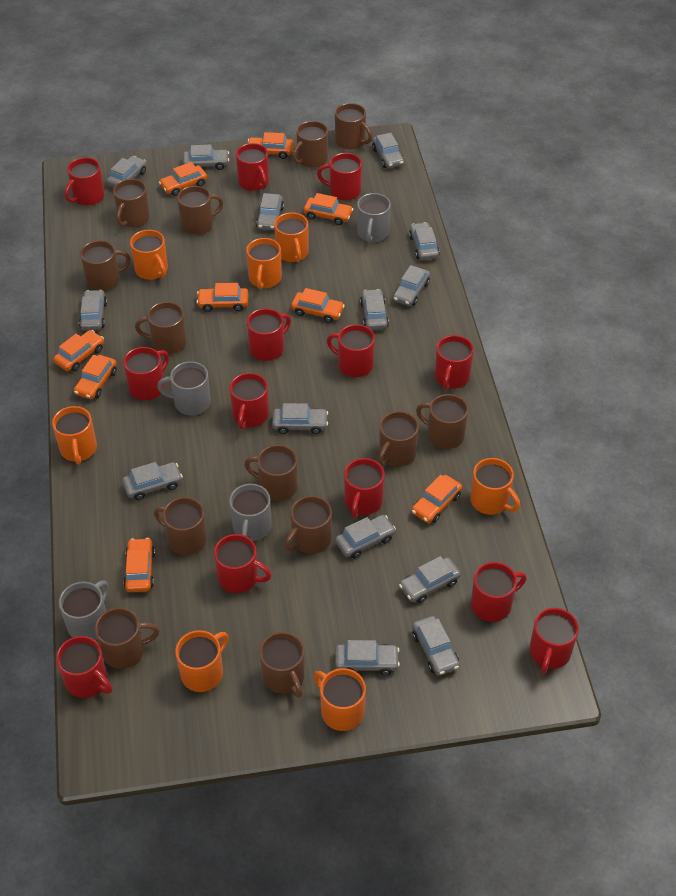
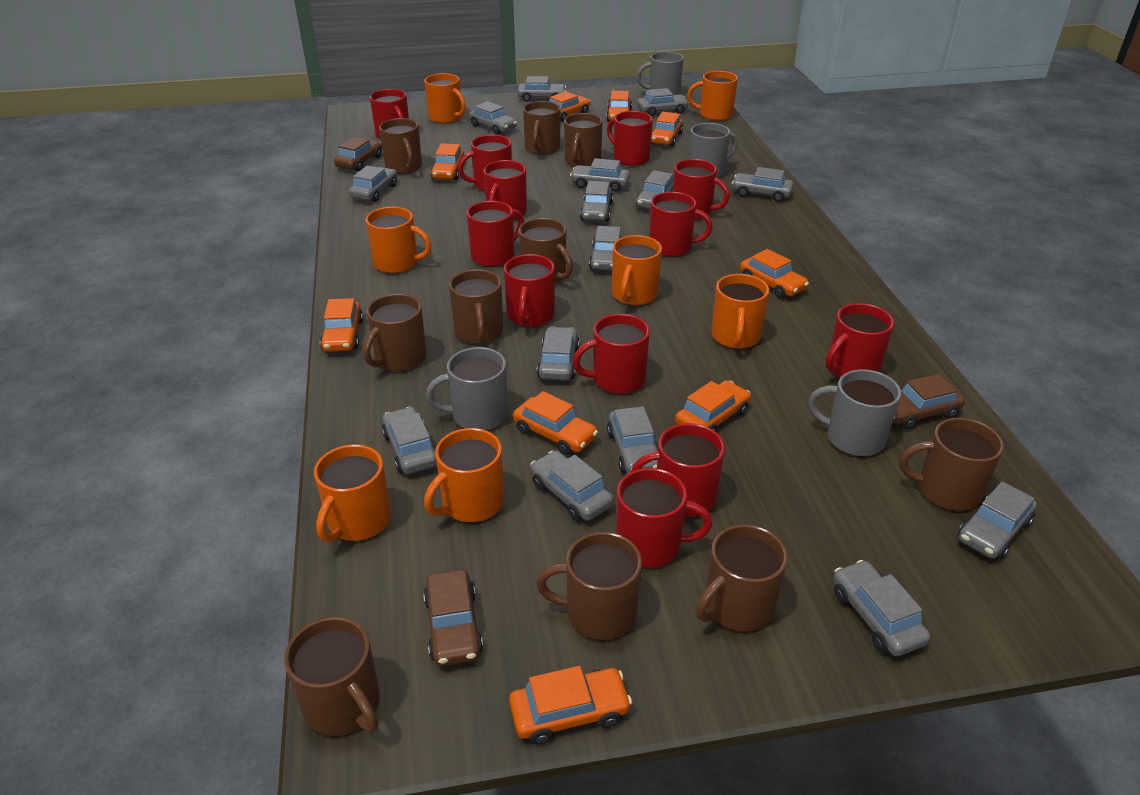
brown car: 0 -> 3
brown mug: 13 -> 10
grey car: 14 -> 15
red mug: 13 -> 12

